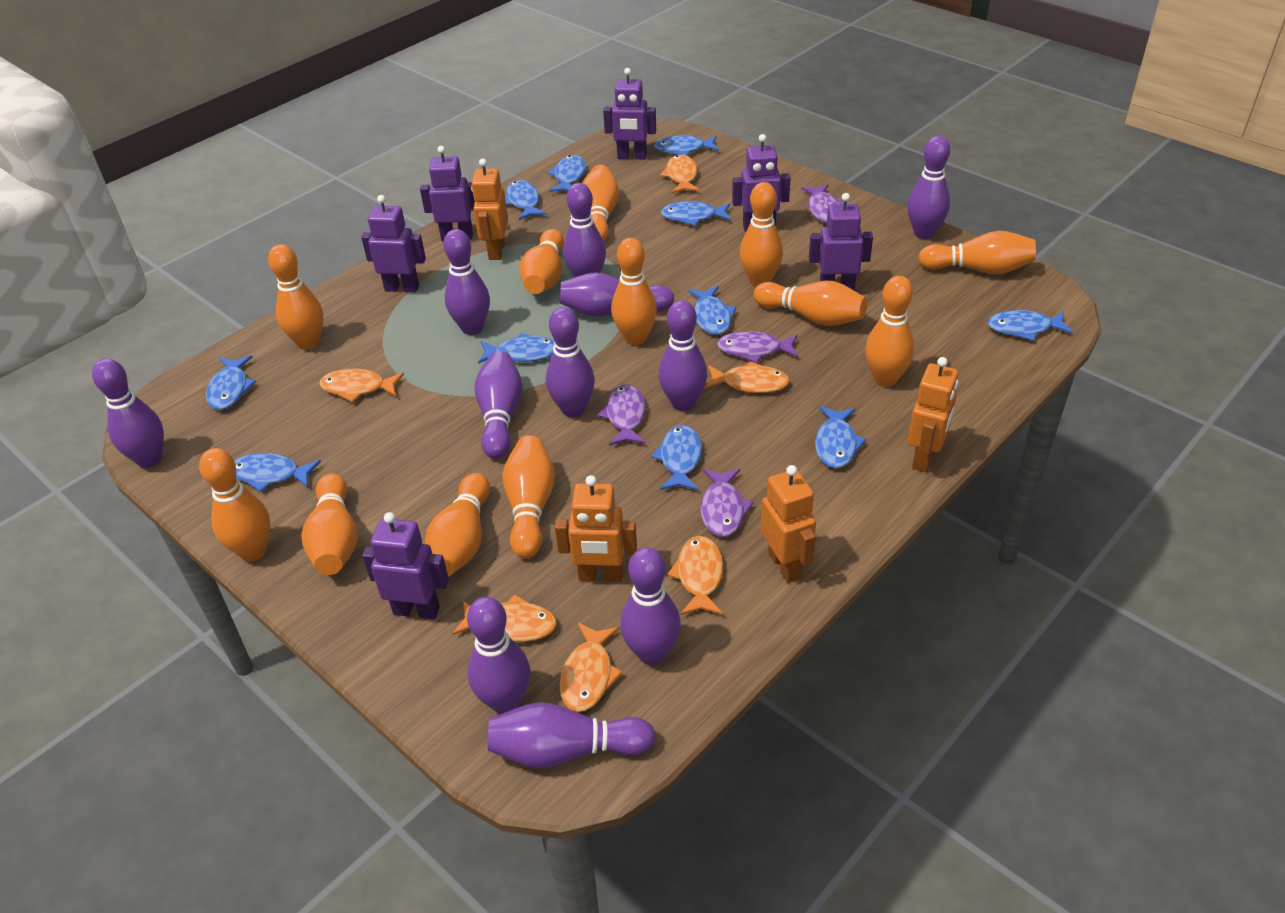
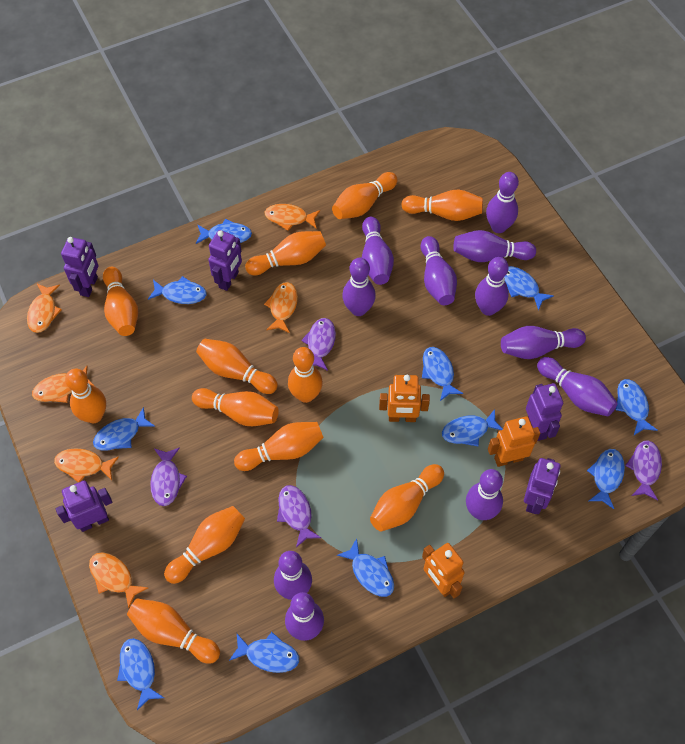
orange robot: 4 -> 3
purple robot: 6 -> 5

